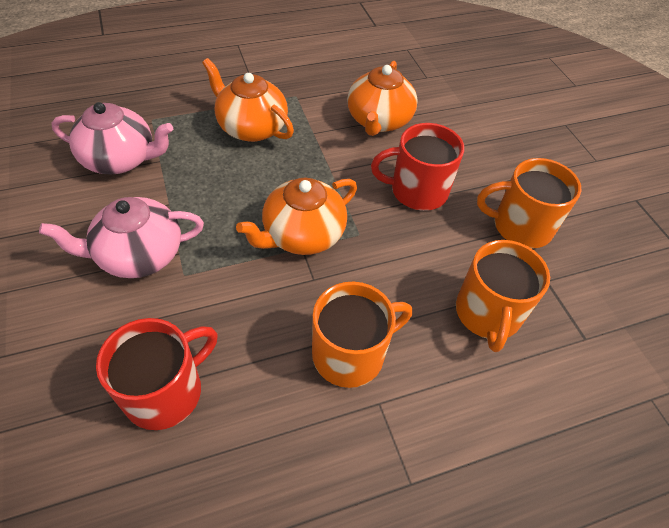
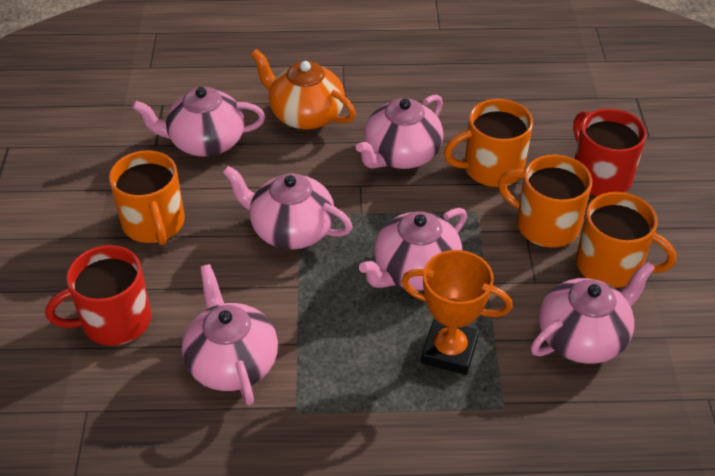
orange mug: 3 -> 4
orange teapot: 3 -> 1
orange trophy: 0 -> 1
pink teapot: 2 -> 6

